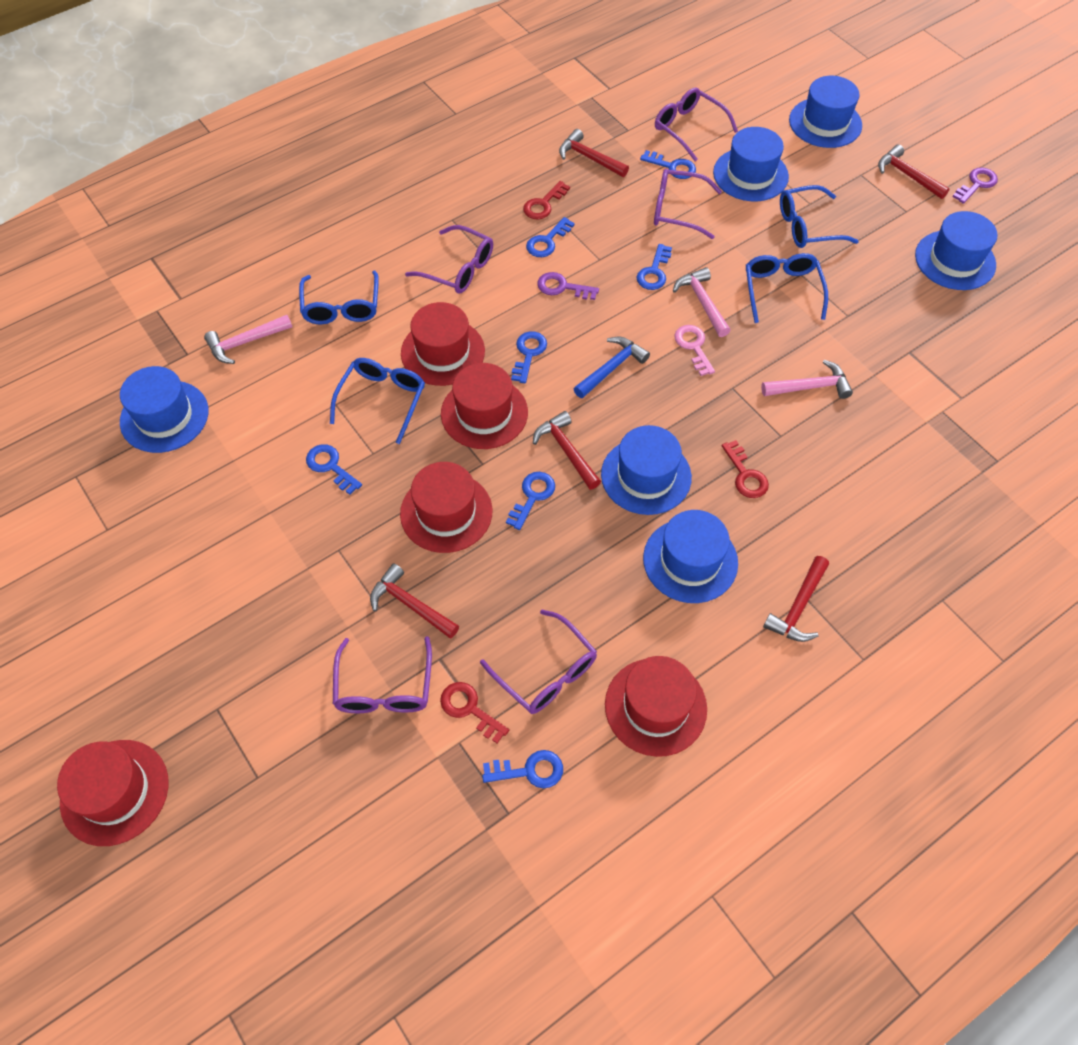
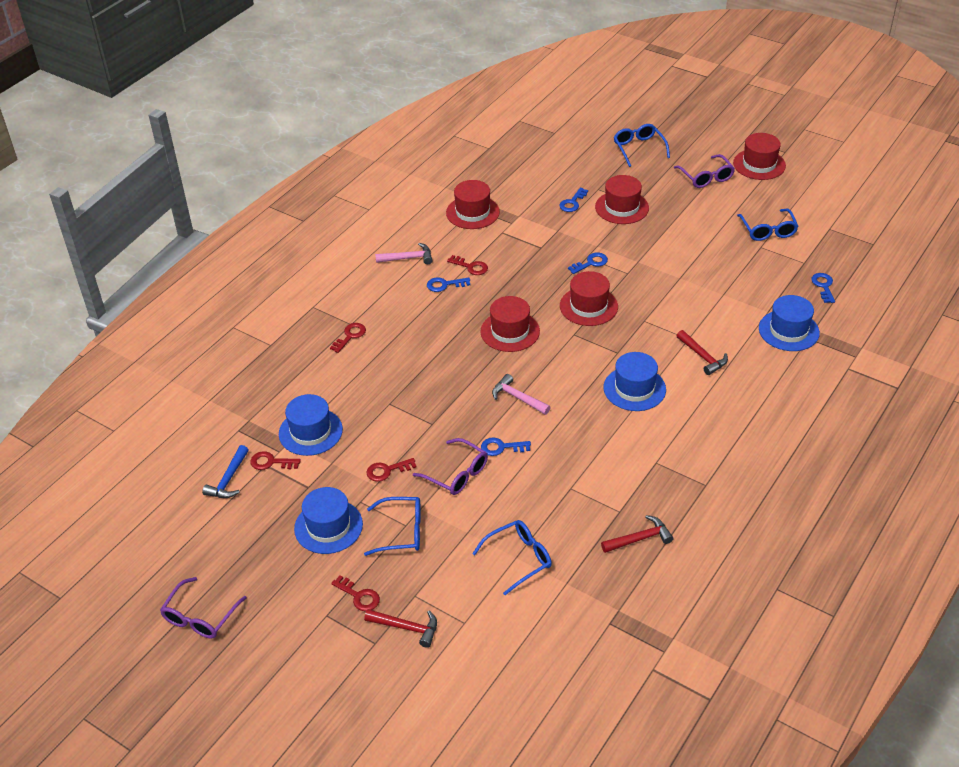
blue hat: 6 -> 4
blue key: 7 -> 5
pink hammer: 3 -> 2
pink key: 1 -> 0
purple glasses: 5 -> 3
purple key: 2 -> 0
red hammer: 5 -> 3
red key: 3 -> 5

